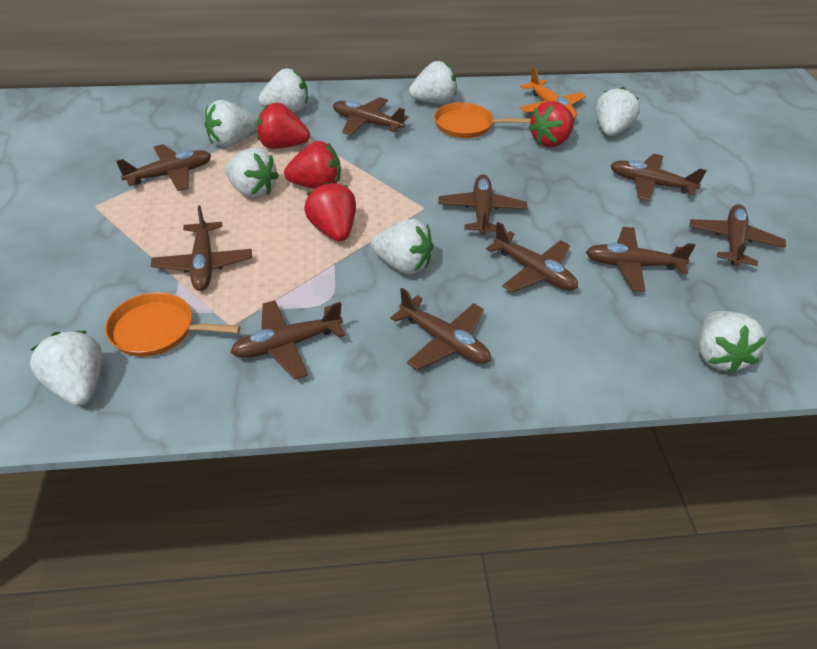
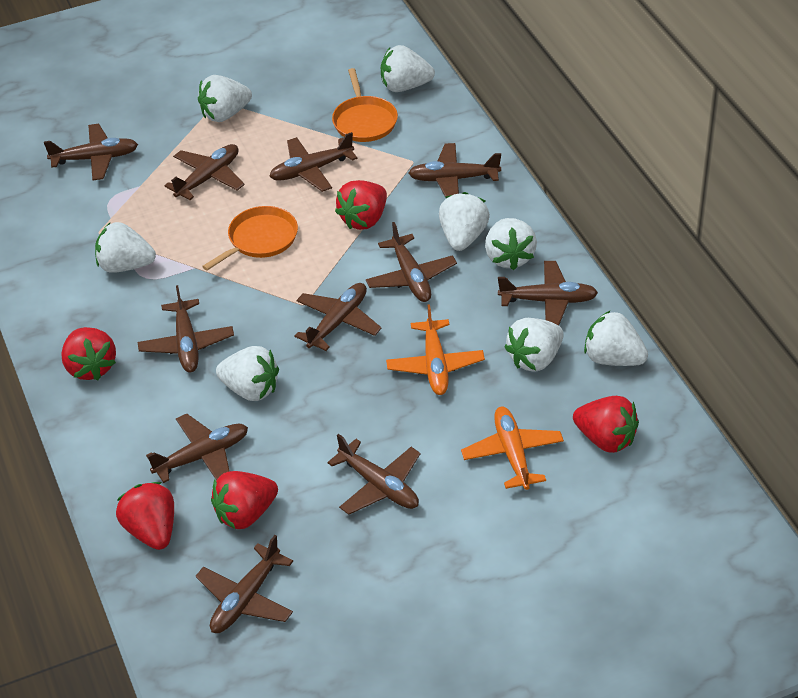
brown plane: 10 -> 11
orange plane: 1 -> 2
red strawberry: 4 -> 5

